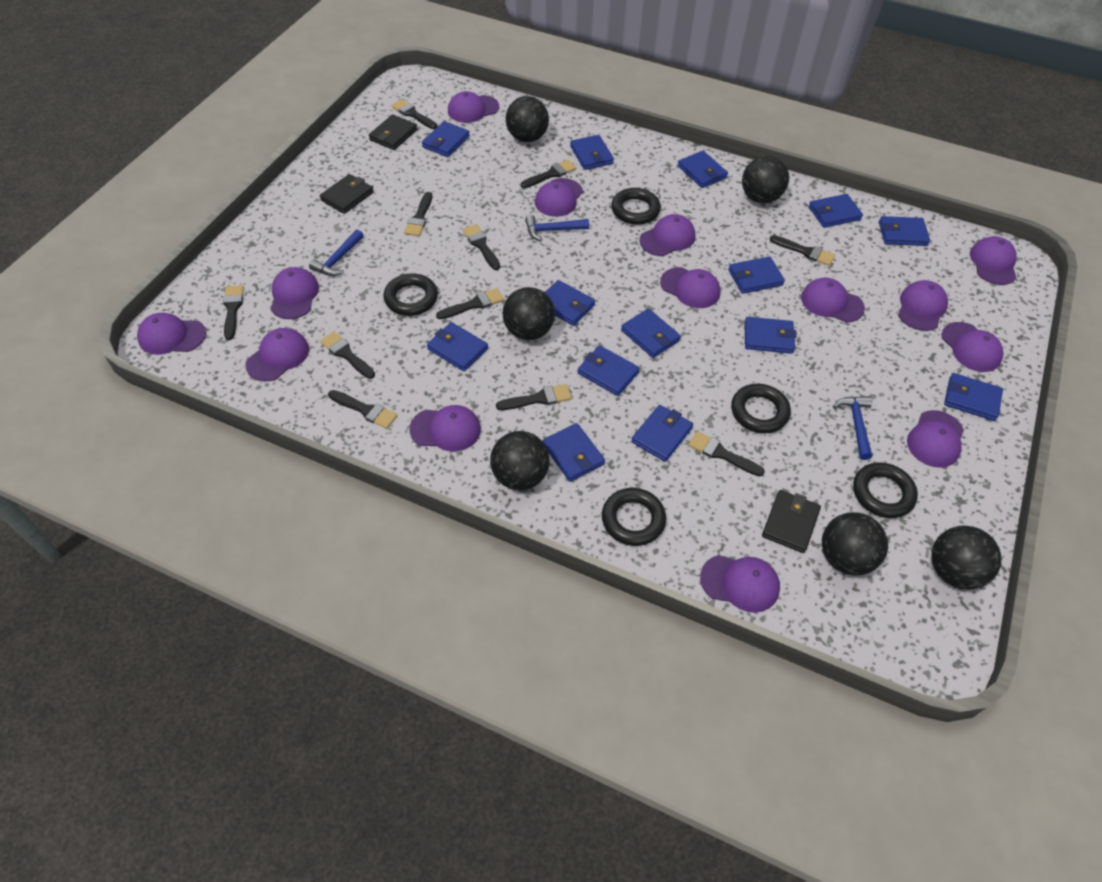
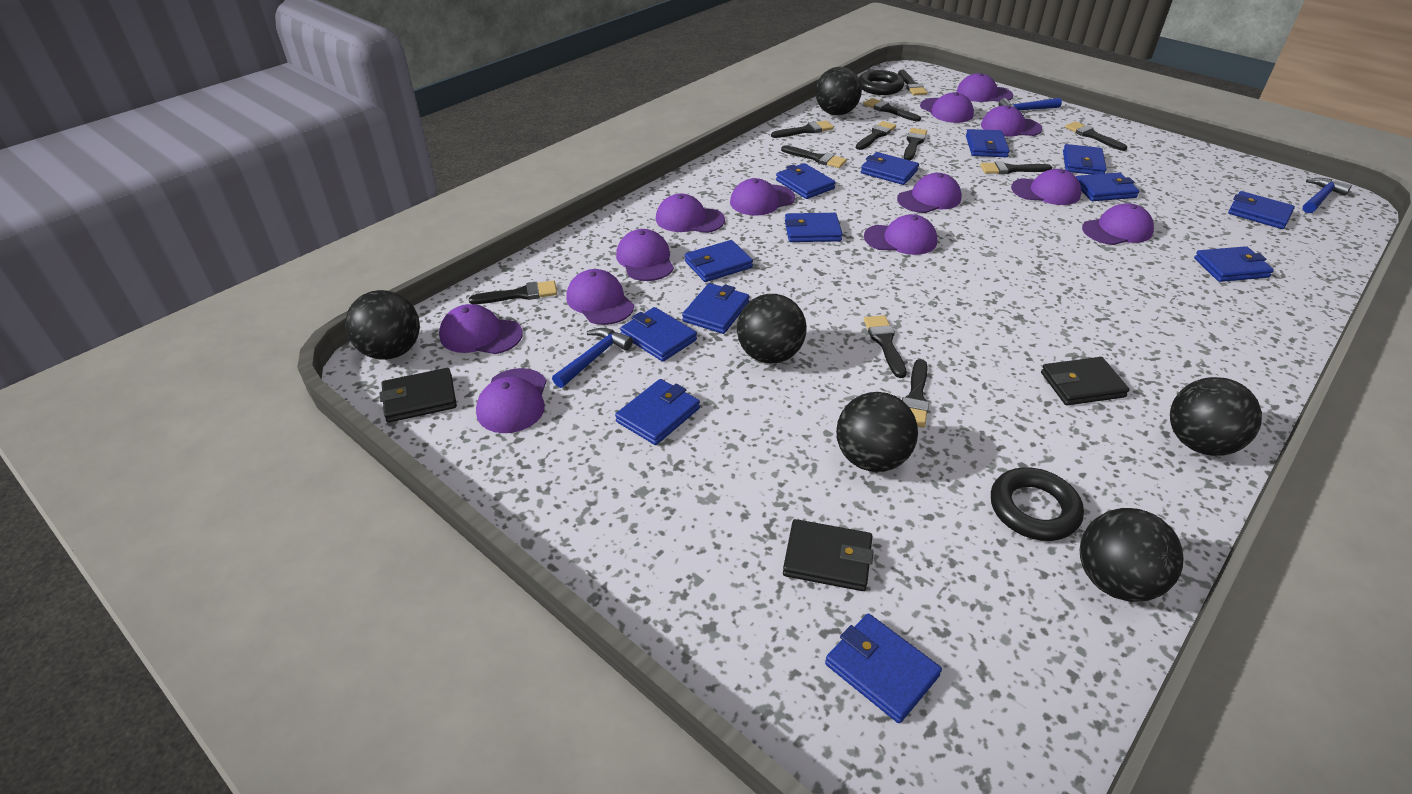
black ring: 5 -> 2
blue wallet: 14 -> 13
purple cap: 14 -> 13

